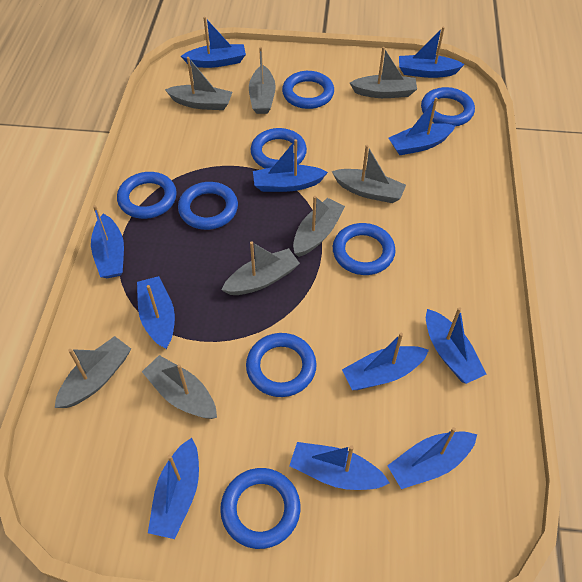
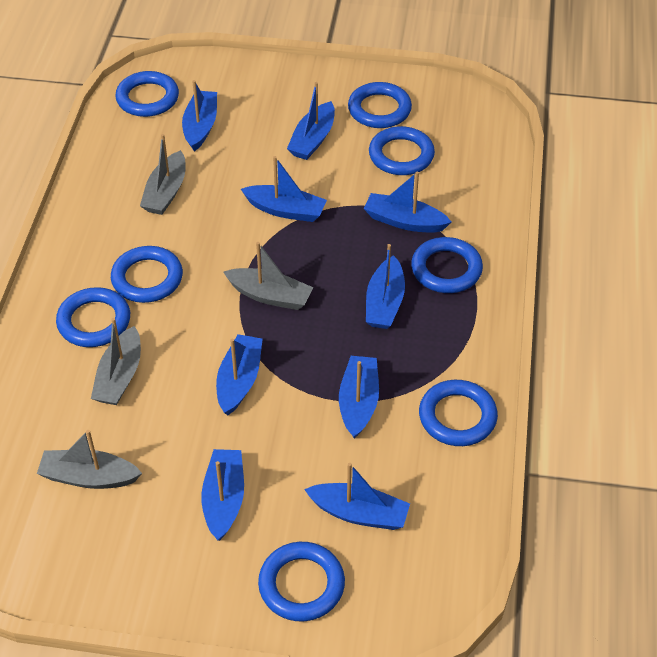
blue boat: 11 -> 9
grey boat: 8 -> 4

